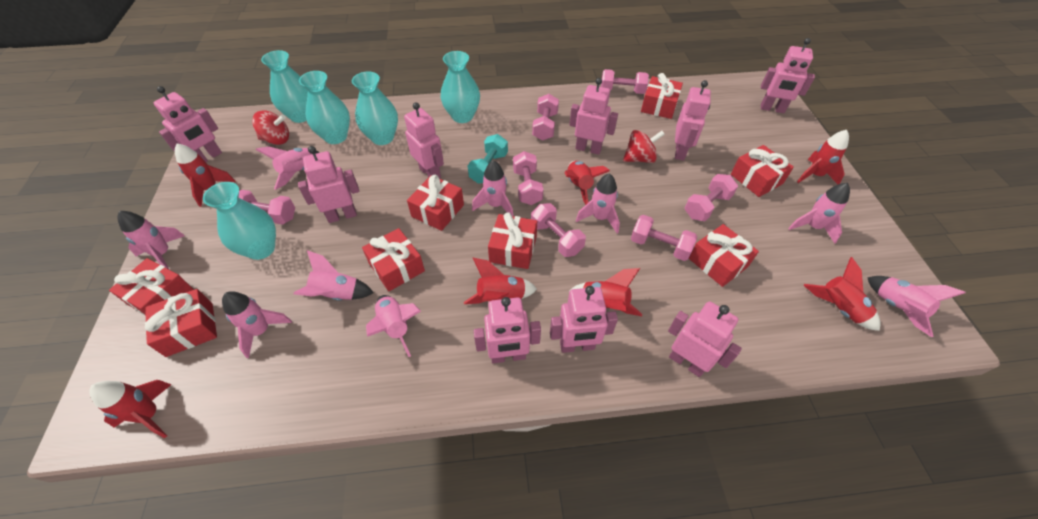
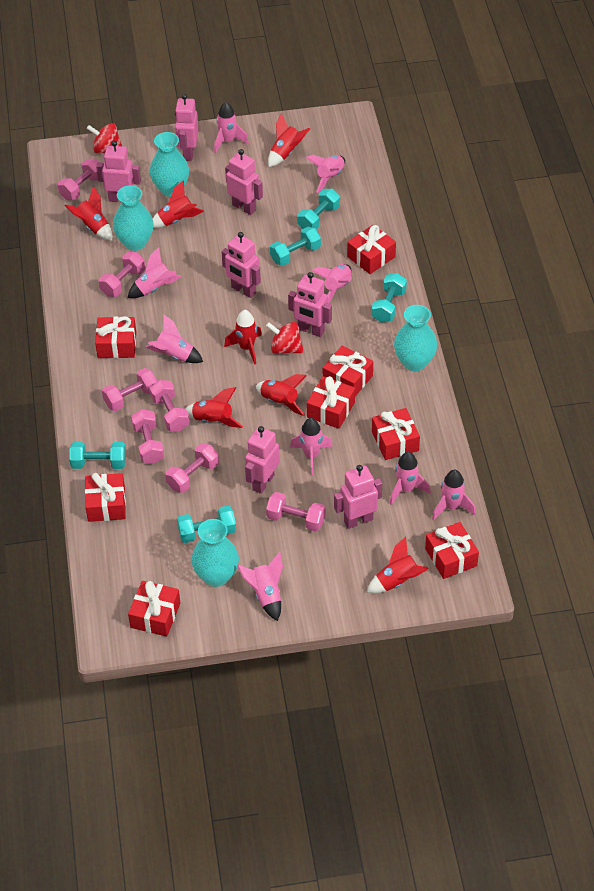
pink robot: 9 -> 7
turquoise dumbbell: 1 -> 5
turquoise vase: 5 -> 4

